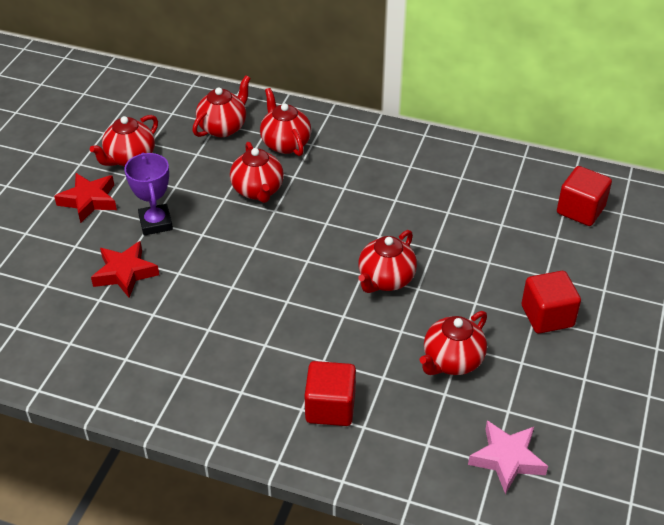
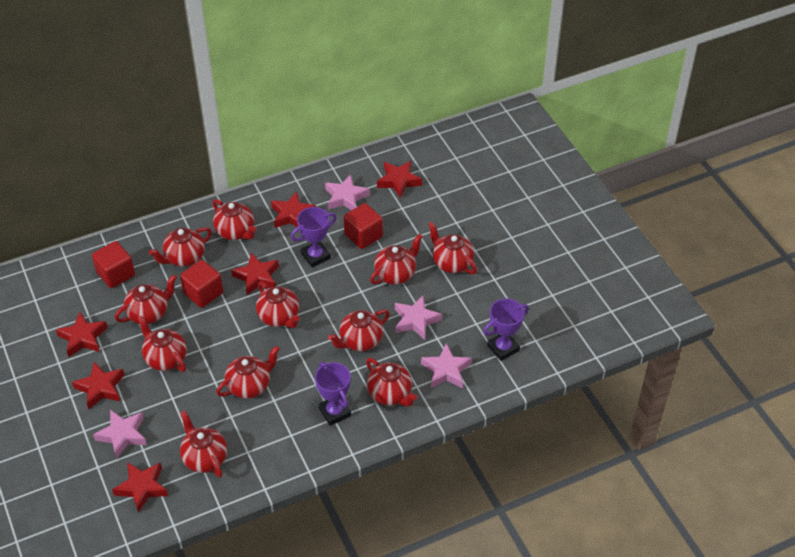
pink star: 1 -> 4
purple trophy: 1 -> 3
red star: 2 -> 6
red teapot: 6 -> 11

